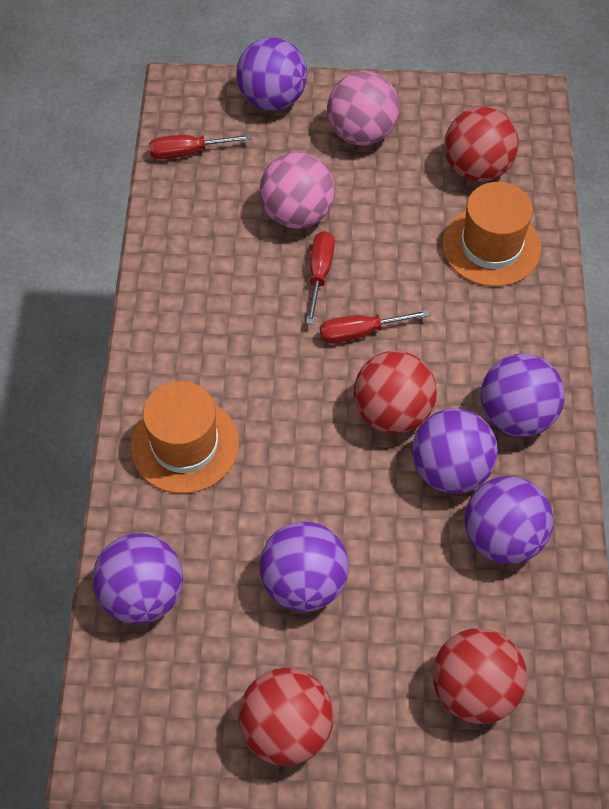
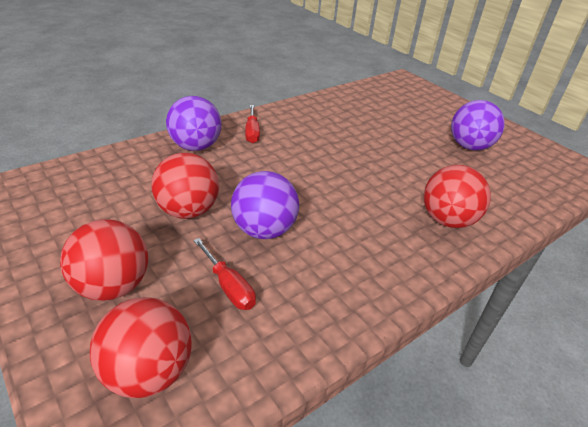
orange hat: 2 -> 0
pink ball: 2 -> 0
purple ball: 6 -> 3
red screwdriver: 3 -> 2

